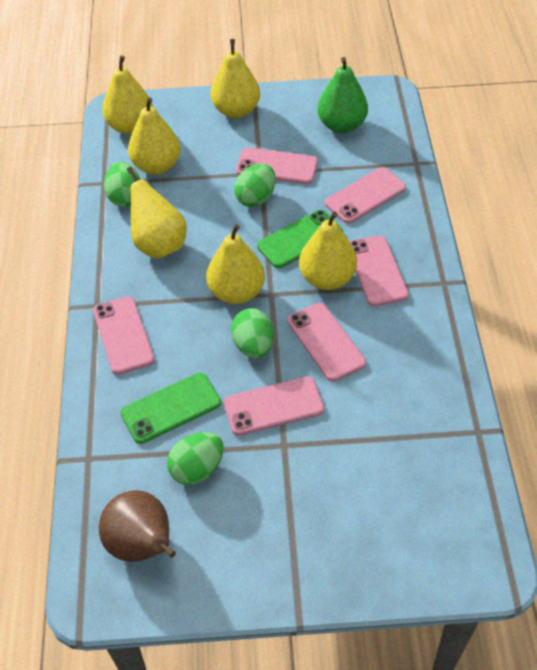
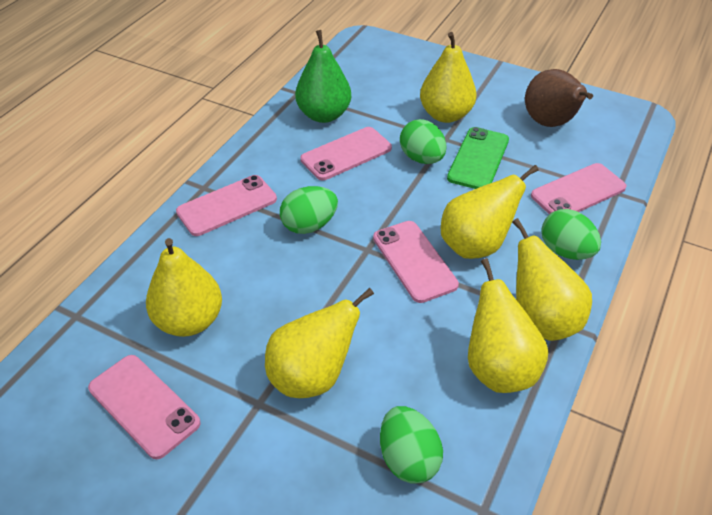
green phone: 2 -> 1
pink phone: 6 -> 5

